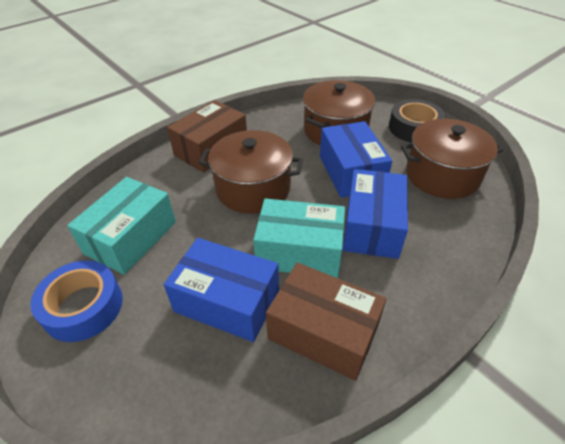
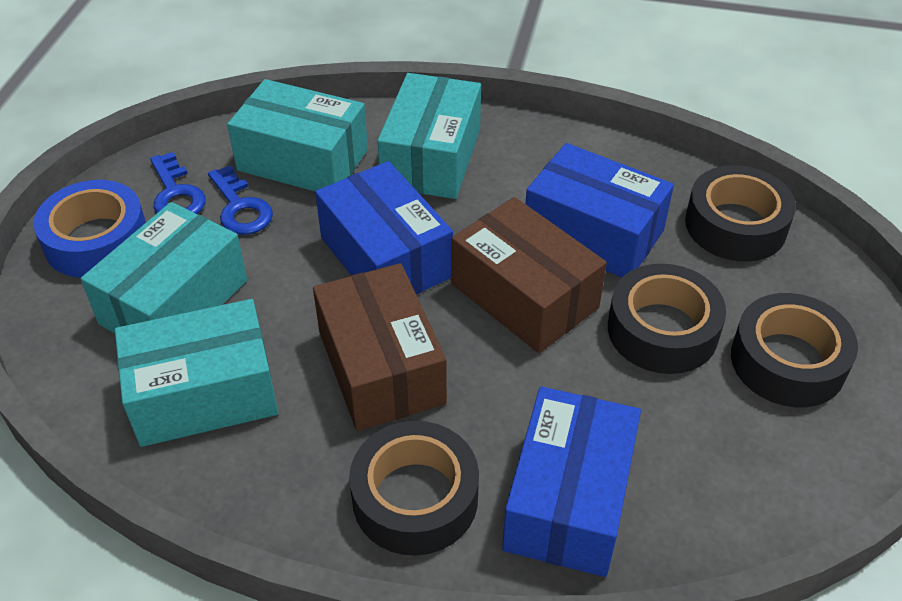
black tape: 1 -> 4
blue key: 0 -> 2
brown pot: 3 -> 0
turquoise box: 2 -> 4

